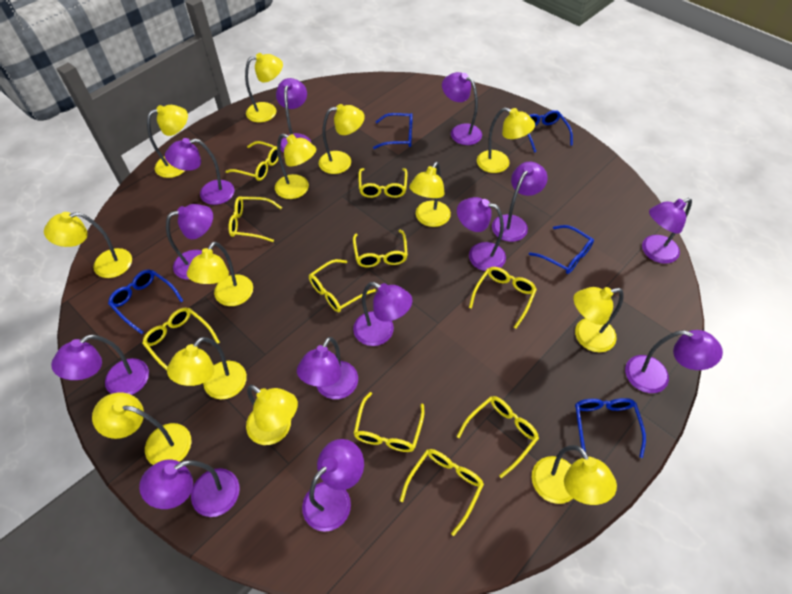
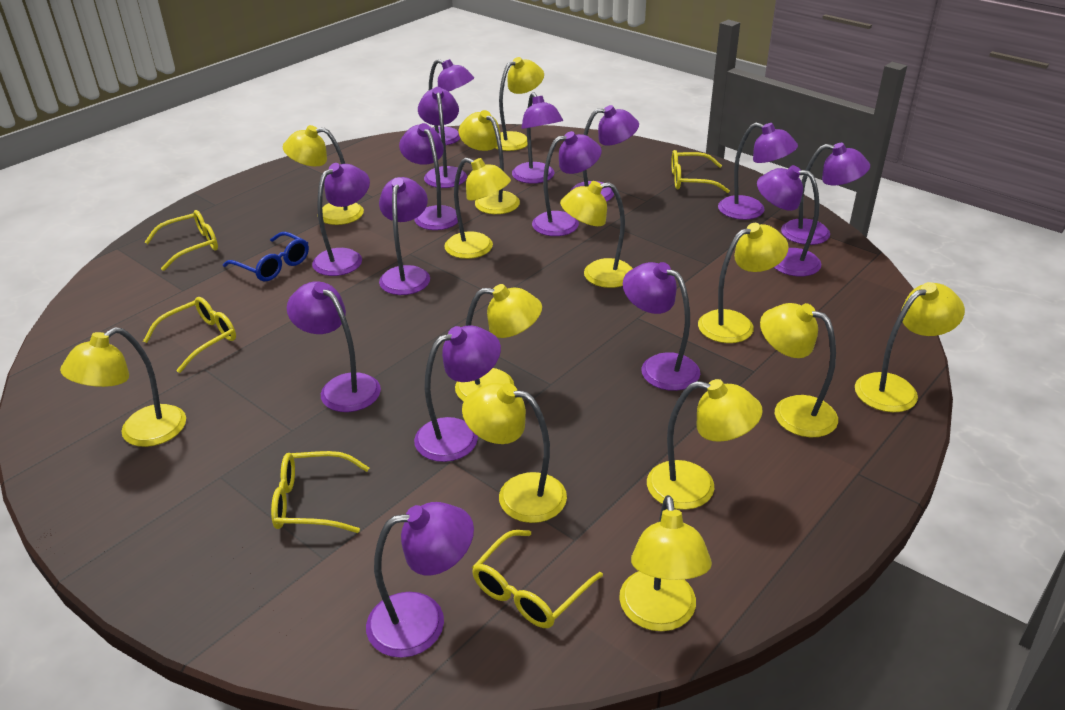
blue glasses: 5 -> 1
purple lamp: 13 -> 15
yellow glasses: 10 -> 5

